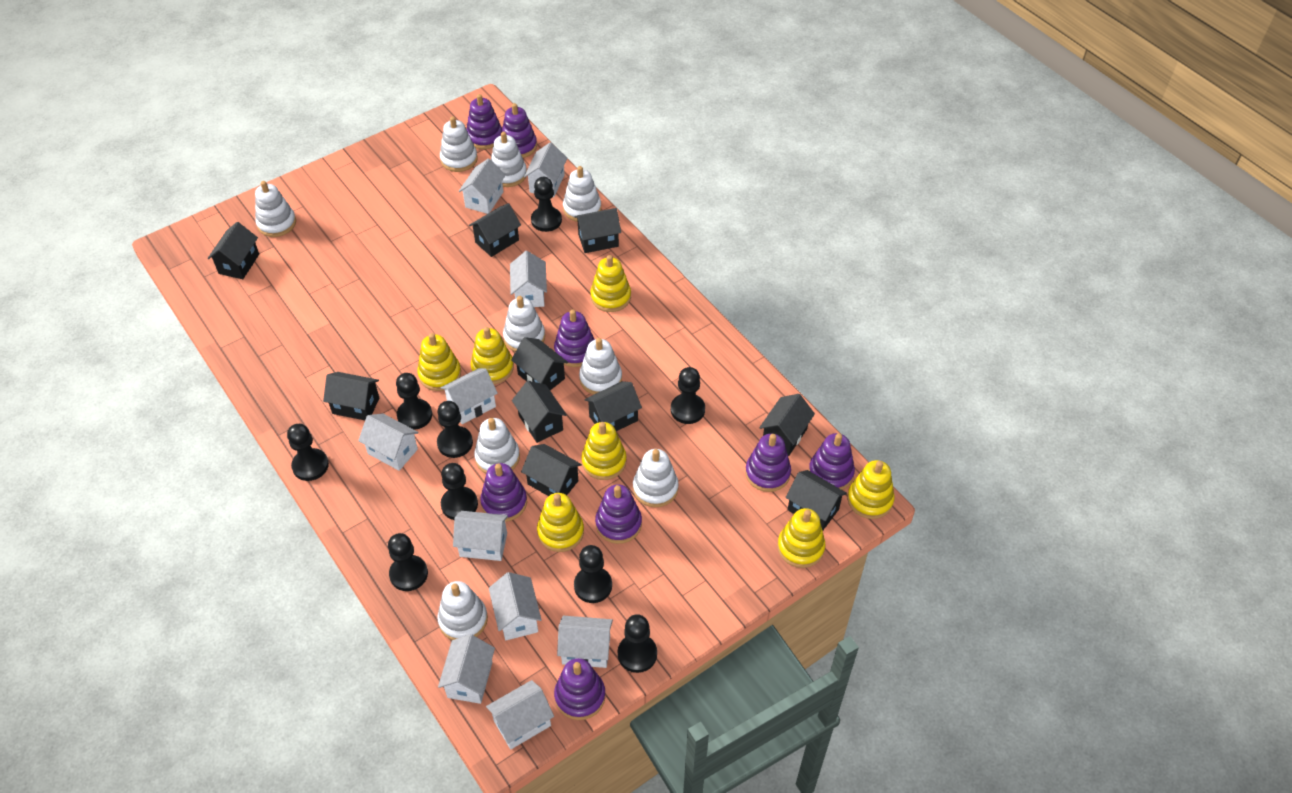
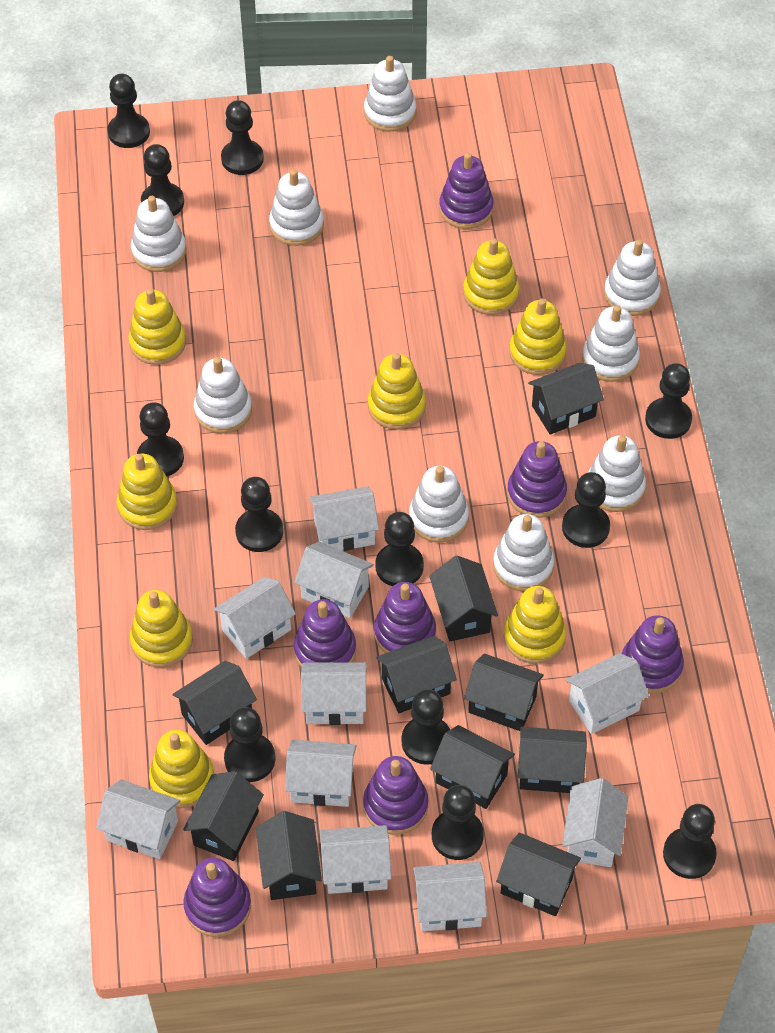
black pawn: 9 -> 12
purple stacking toy: 8 -> 7
yellow stacking toy: 7 -> 8

